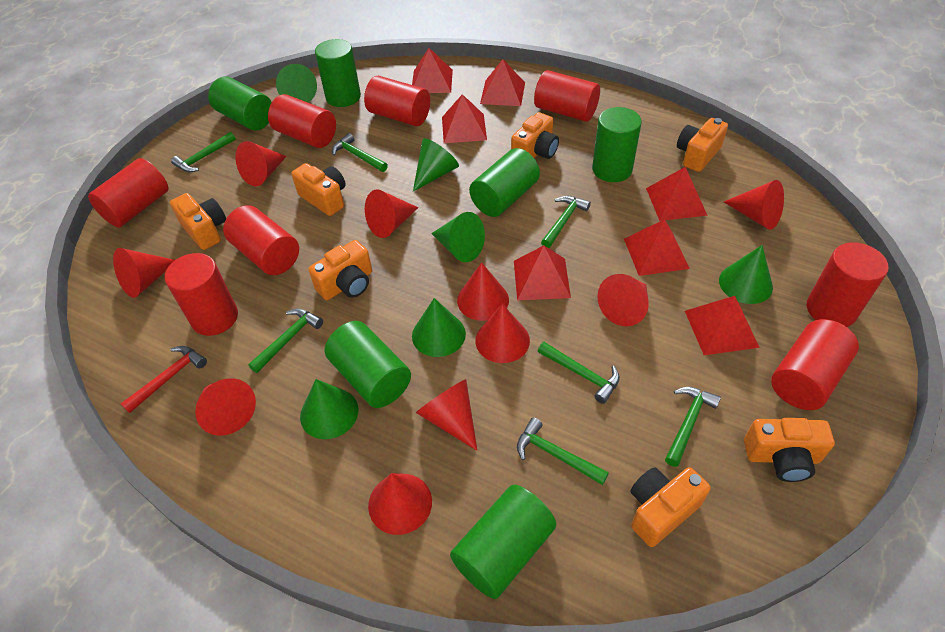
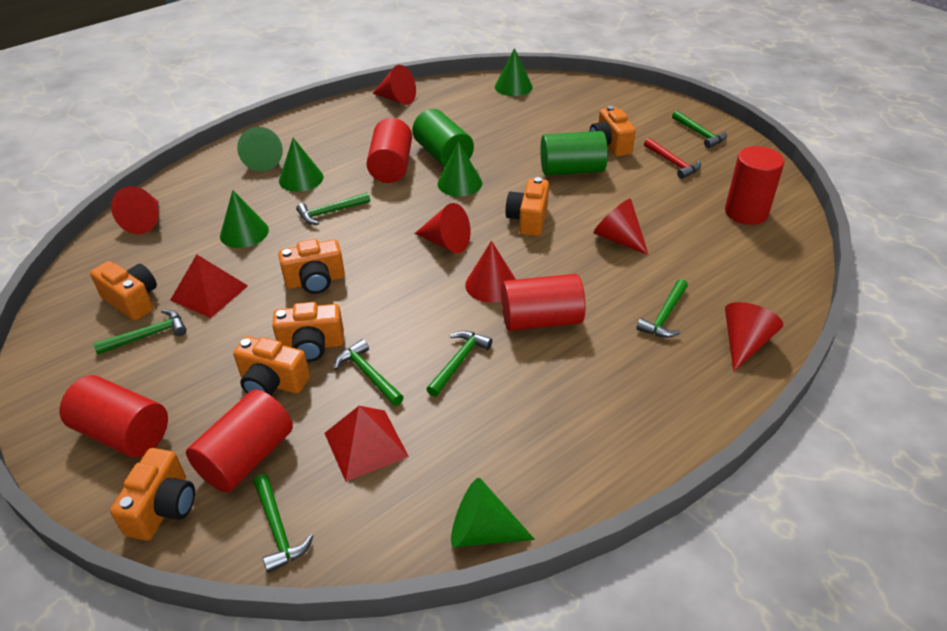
green cylinder: 6 -> 2
red cone: 10 -> 6
red cylinder: 8 -> 5
red pyramid: 7 -> 2

